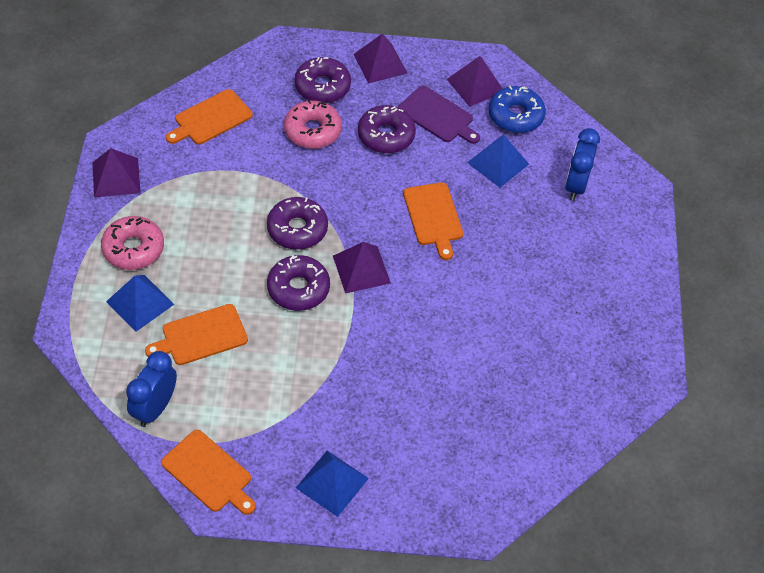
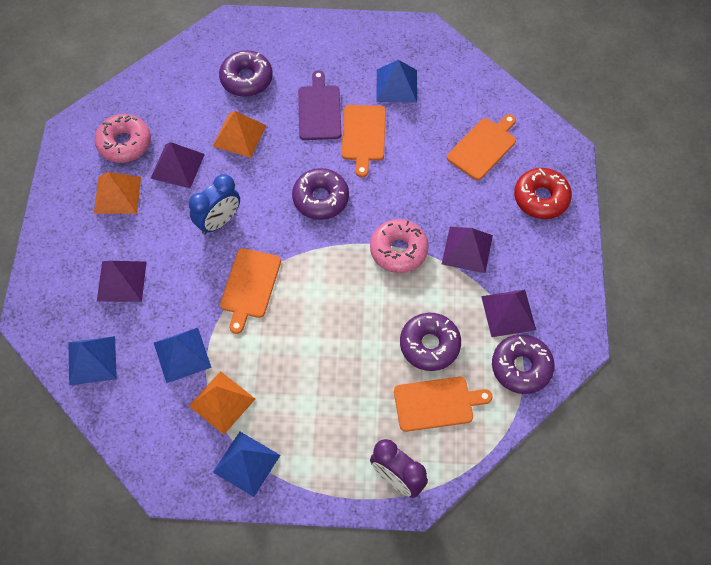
blue clock: 2 -> 1
blue donut: 1 -> 0
blue pyramid: 3 -> 4
orange pyramid: 0 -> 3
purple clock: 0 -> 1
red donut: 0 -> 1

